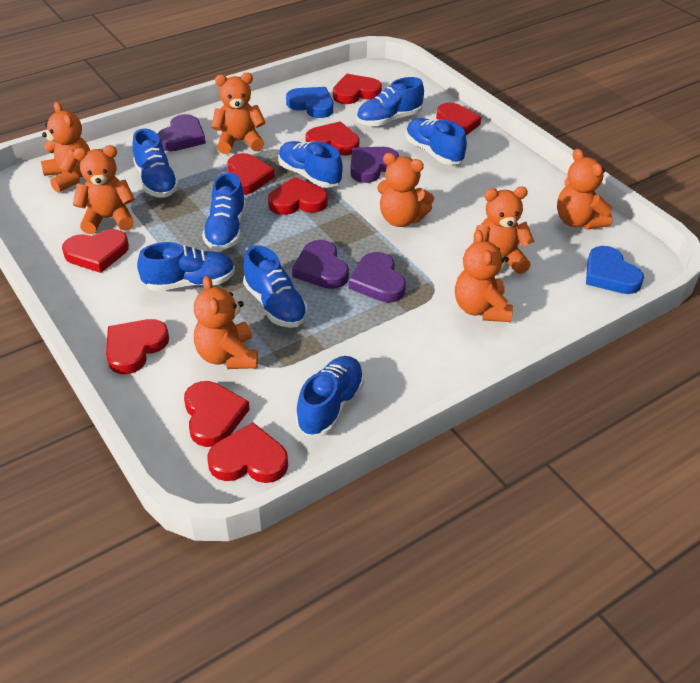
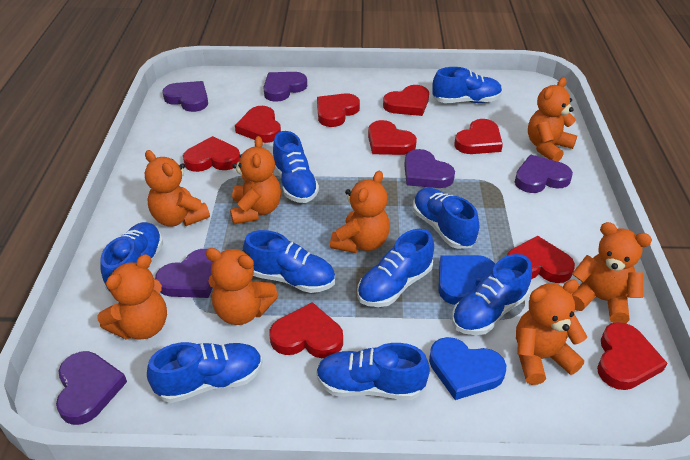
blue shoe: 8 -> 9
purple heart: 4 -> 6

